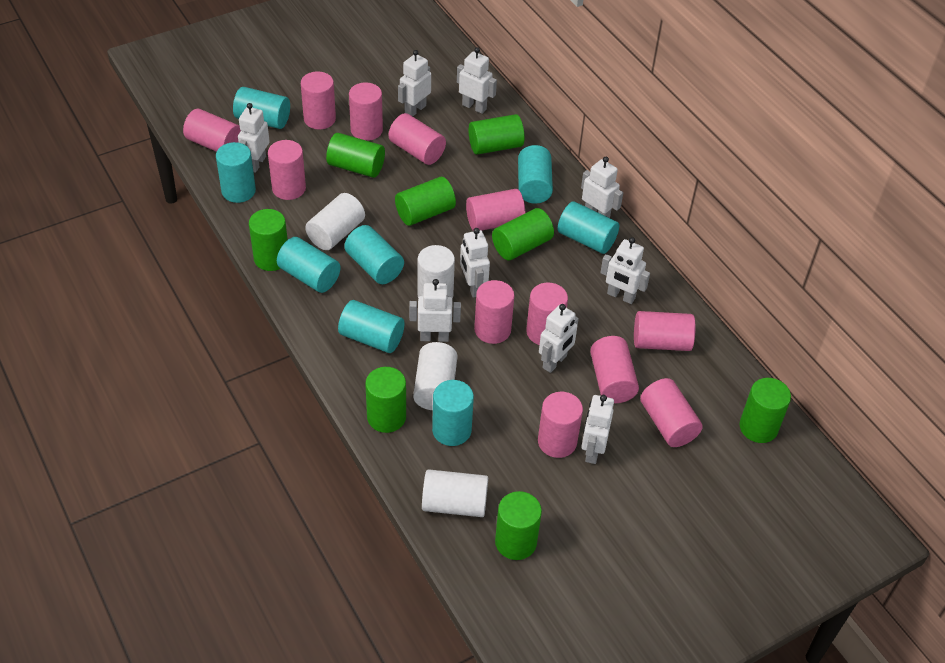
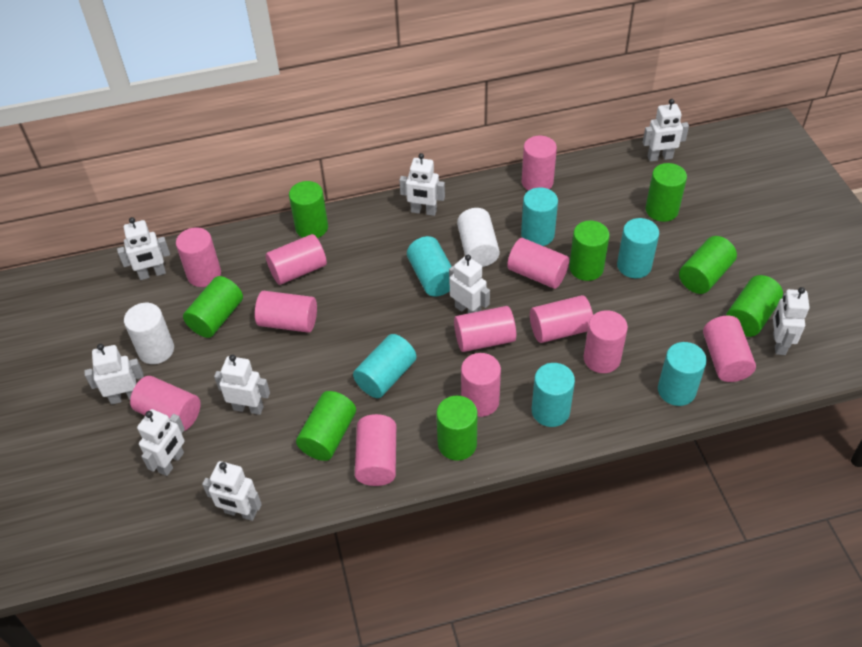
turquoise cylinder: 8 -> 6
white cylinder: 4 -> 2

